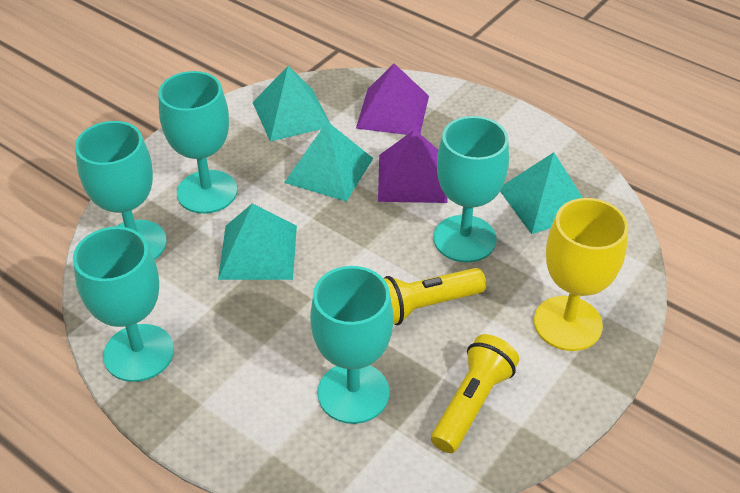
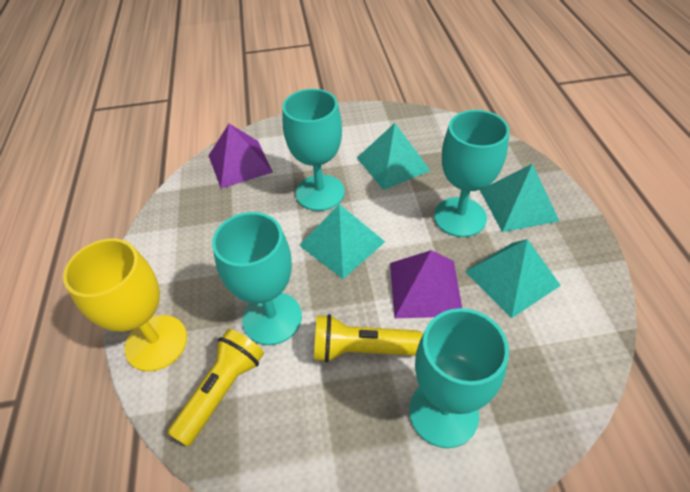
turquoise goblet: 5 -> 4

